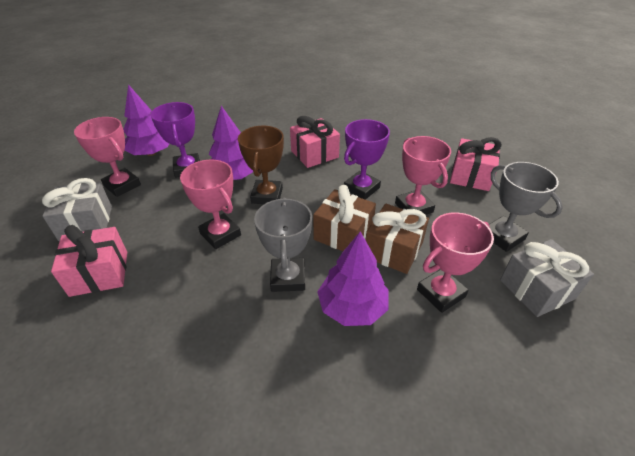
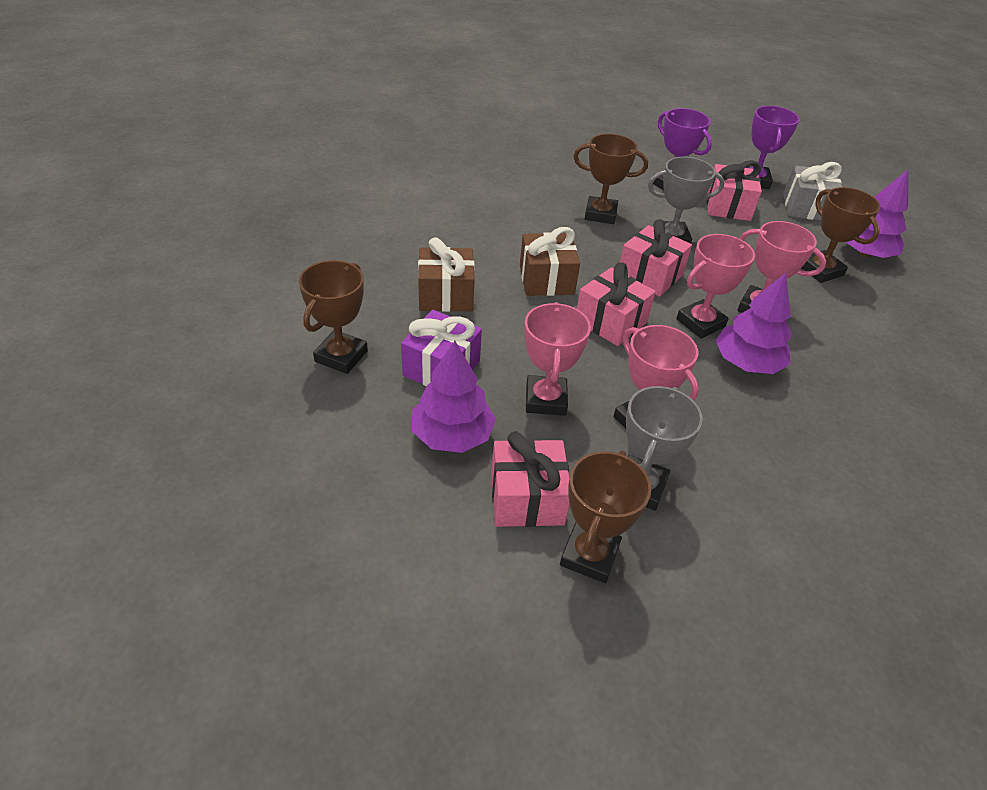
brown trophy: 1 -> 4
grey gift: 2 -> 1
pink gift: 3 -> 4
purple gift: 0 -> 1

